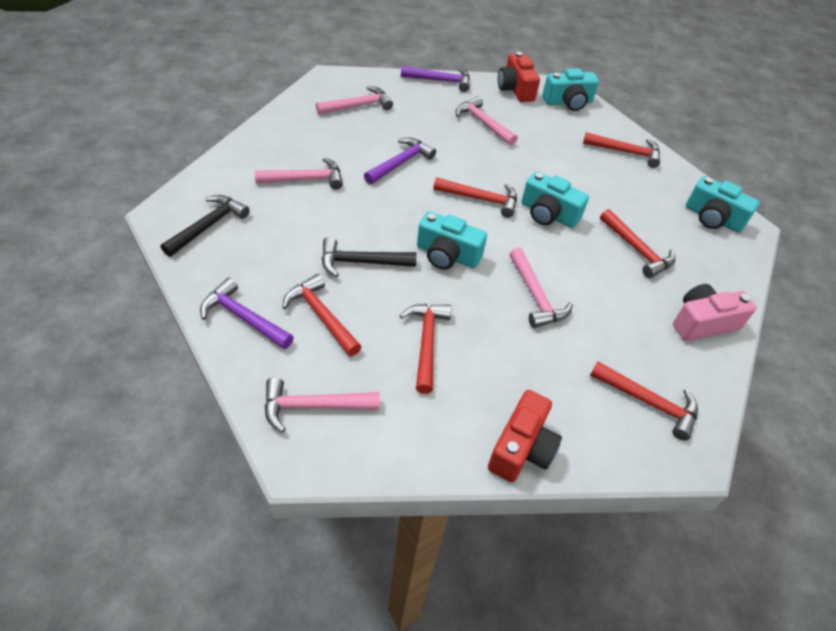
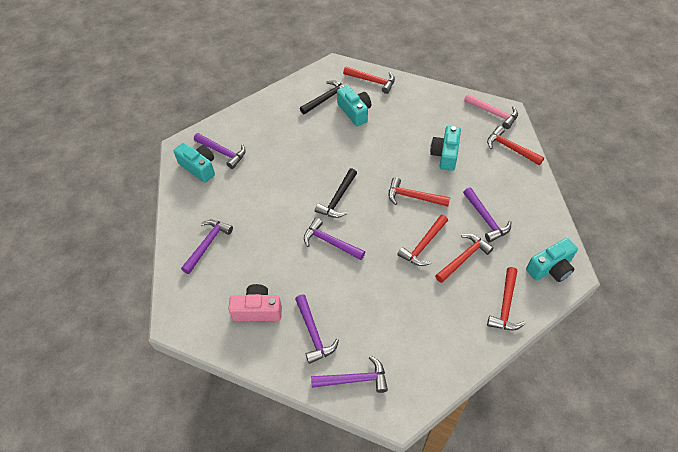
pink hammer: 5 -> 1
purple hammer: 3 -> 6
red camera: 2 -> 0

